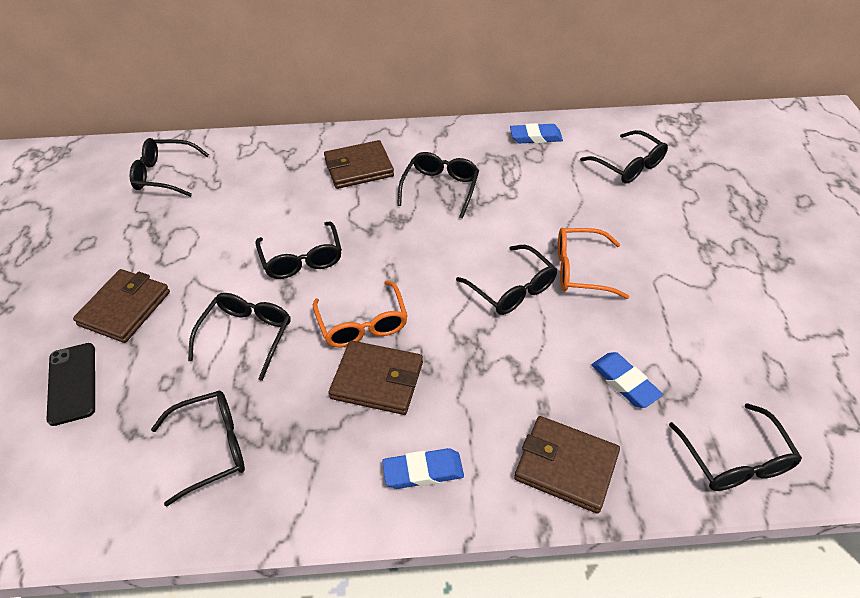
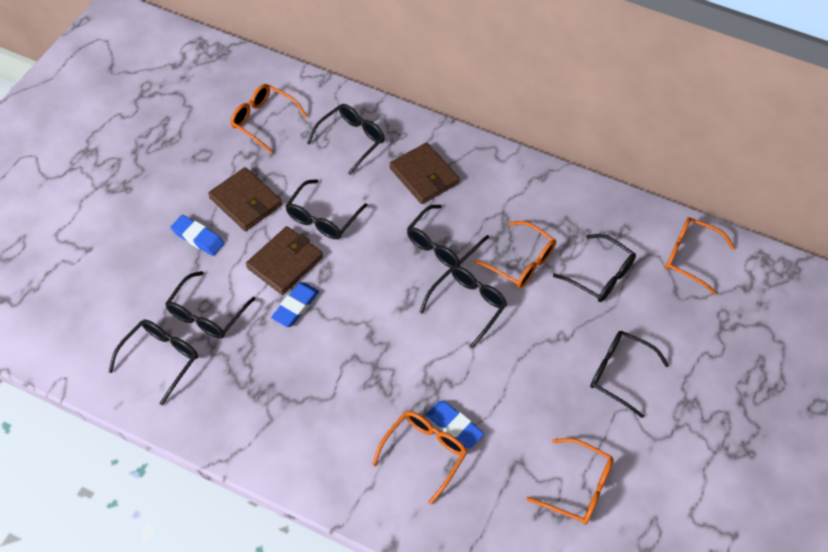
black phone: 1 -> 0
brown wallet: 4 -> 3
orange glasses: 2 -> 5

